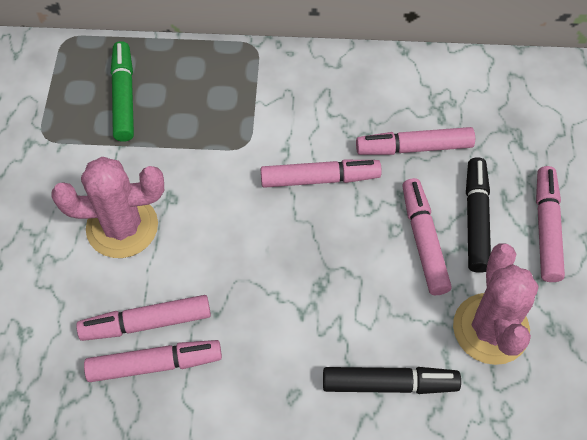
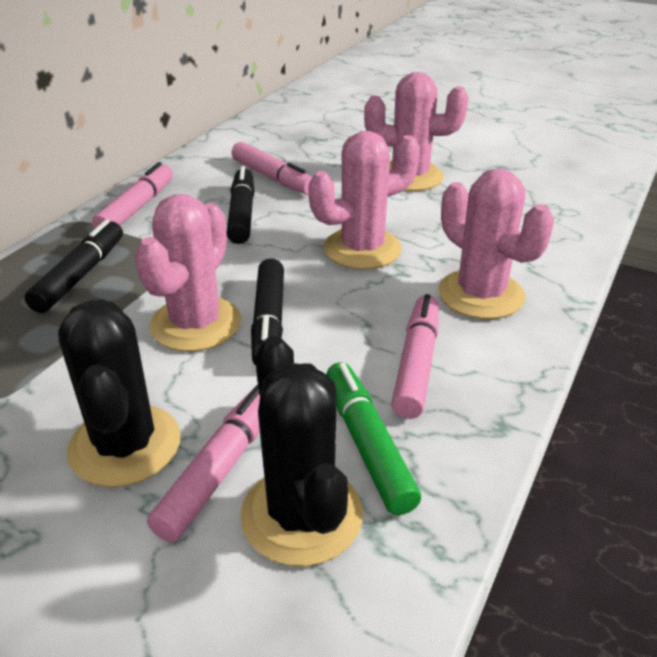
black cactus: 0 -> 2
black marker: 2 -> 3
pink cactus: 2 -> 4
pink marker: 6 -> 4

